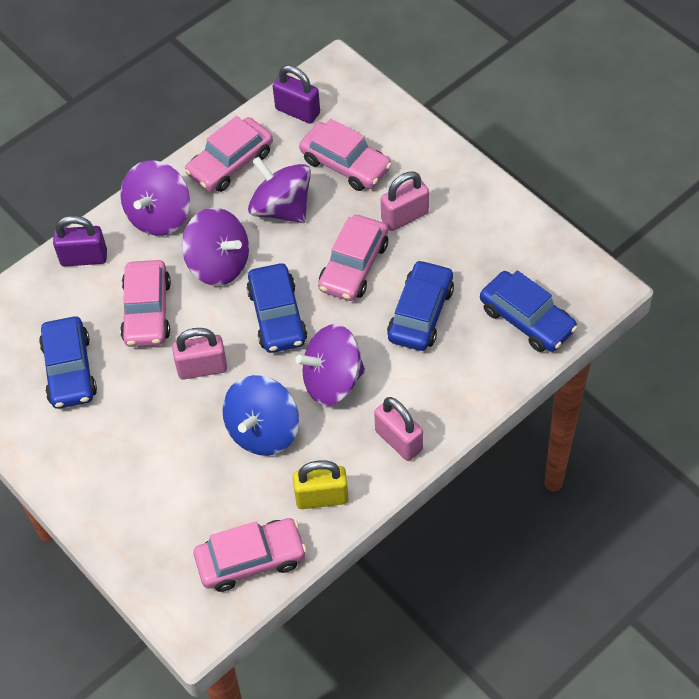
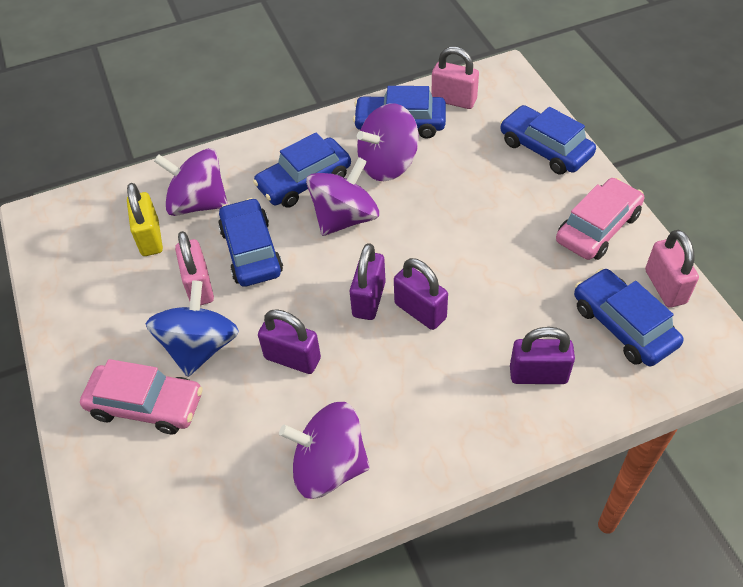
blue car: 4 -> 5
pink car: 5 -> 2
purple padlock: 2 -> 4

